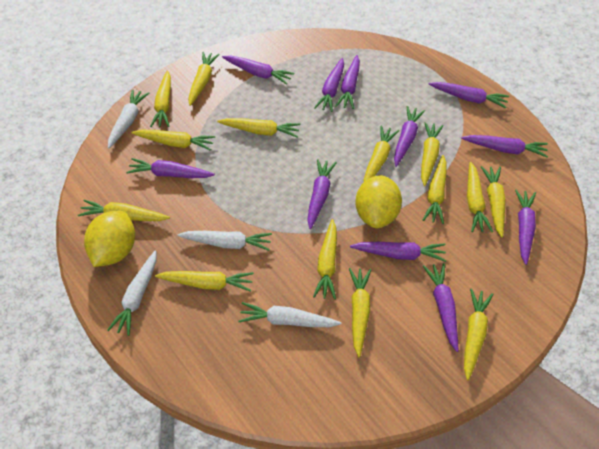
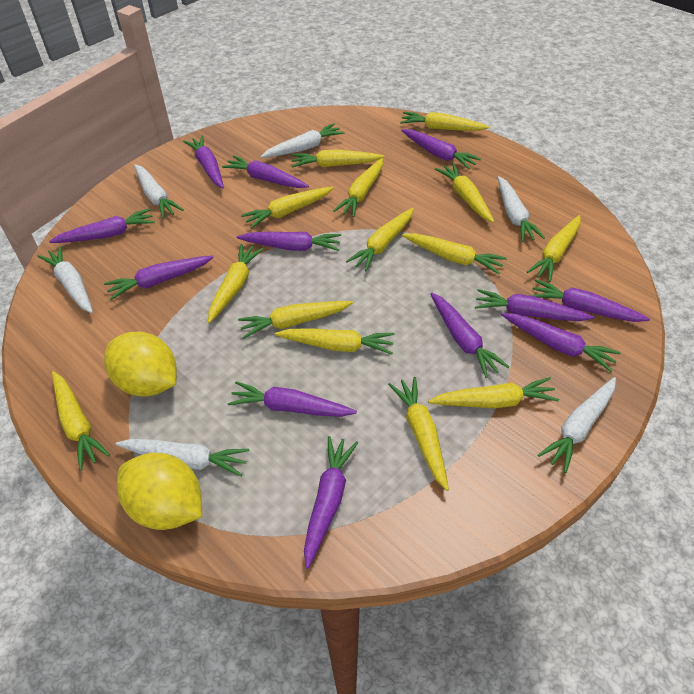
purple carrot: 11 -> 12
white carrot: 4 -> 6

